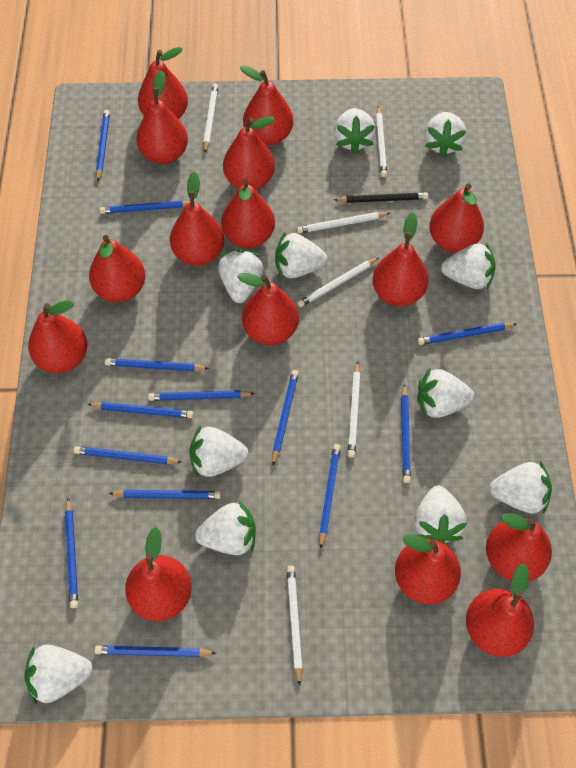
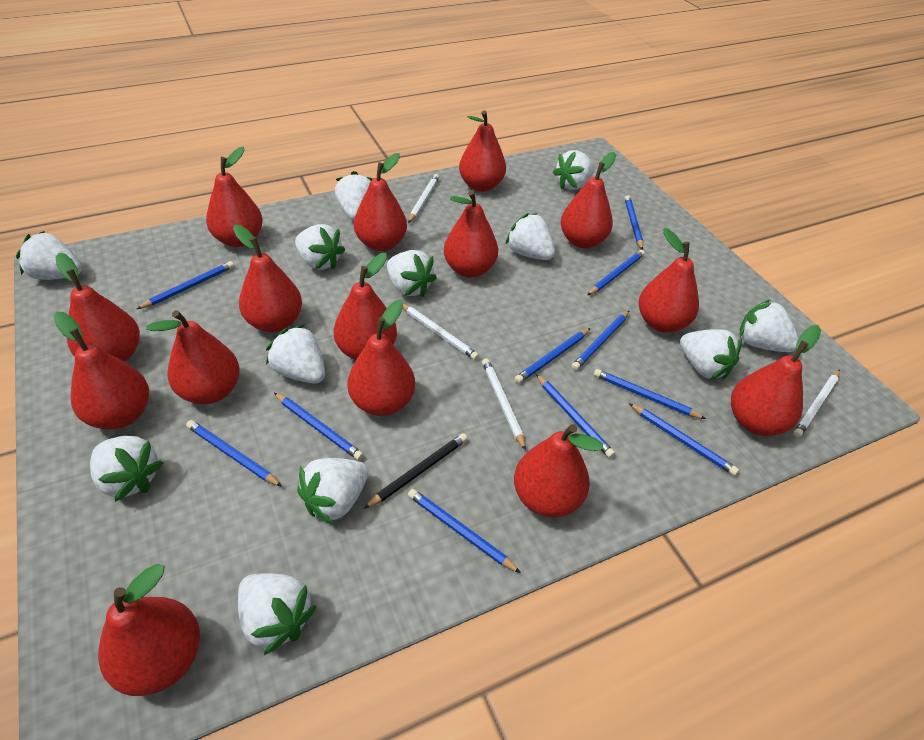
blue pencil: 13 -> 11
white pencil: 6 -> 4
white strawberry: 11 -> 12

